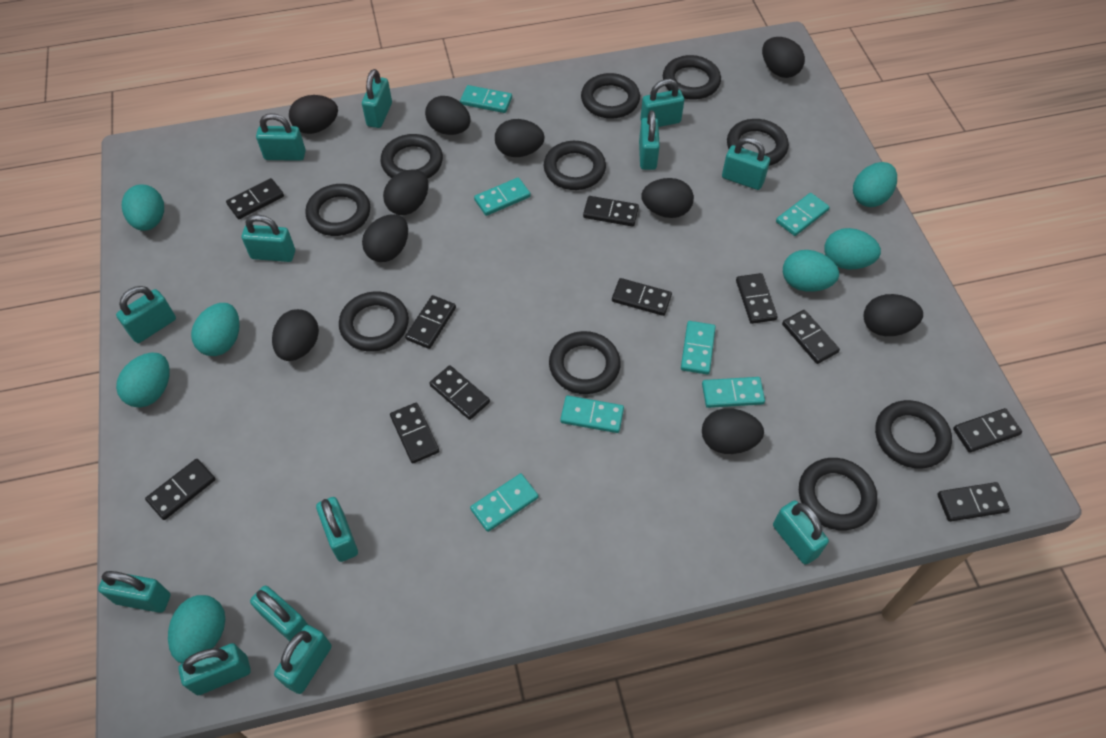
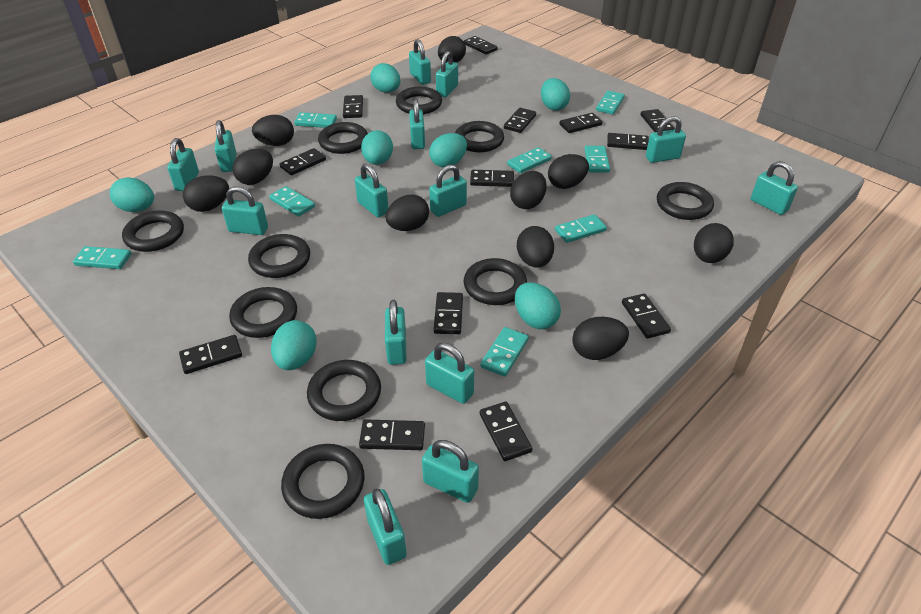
black domino: 11 -> 13
turquoise domino: 7 -> 8
turquoise padlock: 13 -> 14

